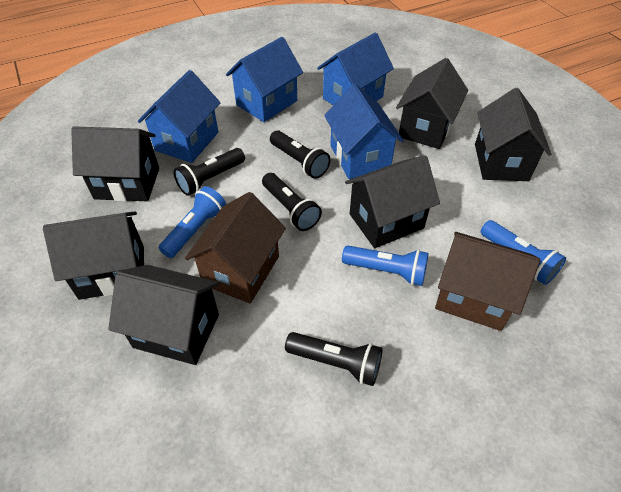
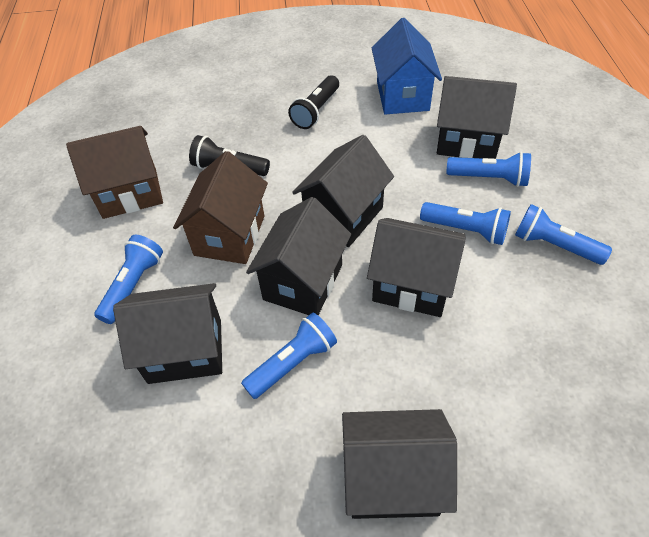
black flashlight: 4 -> 2
blue flashlight: 3 -> 5
blue house: 4 -> 1

